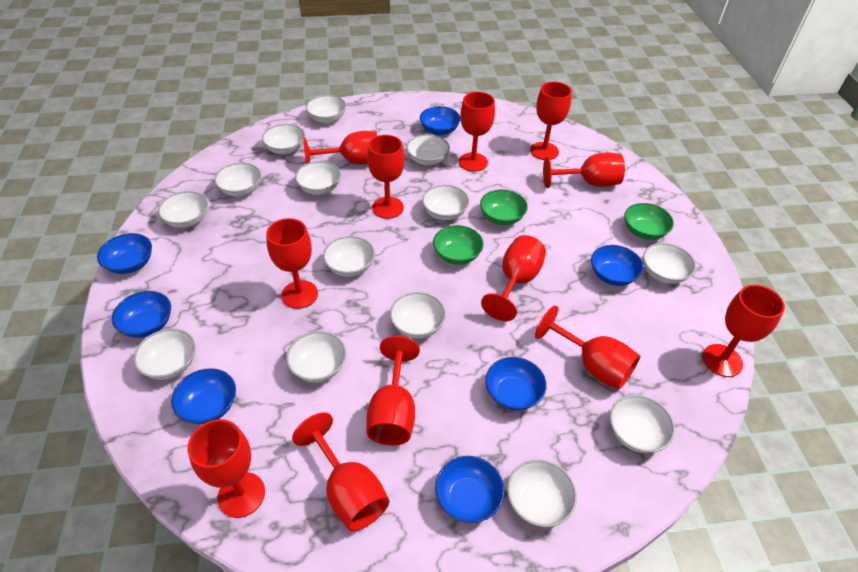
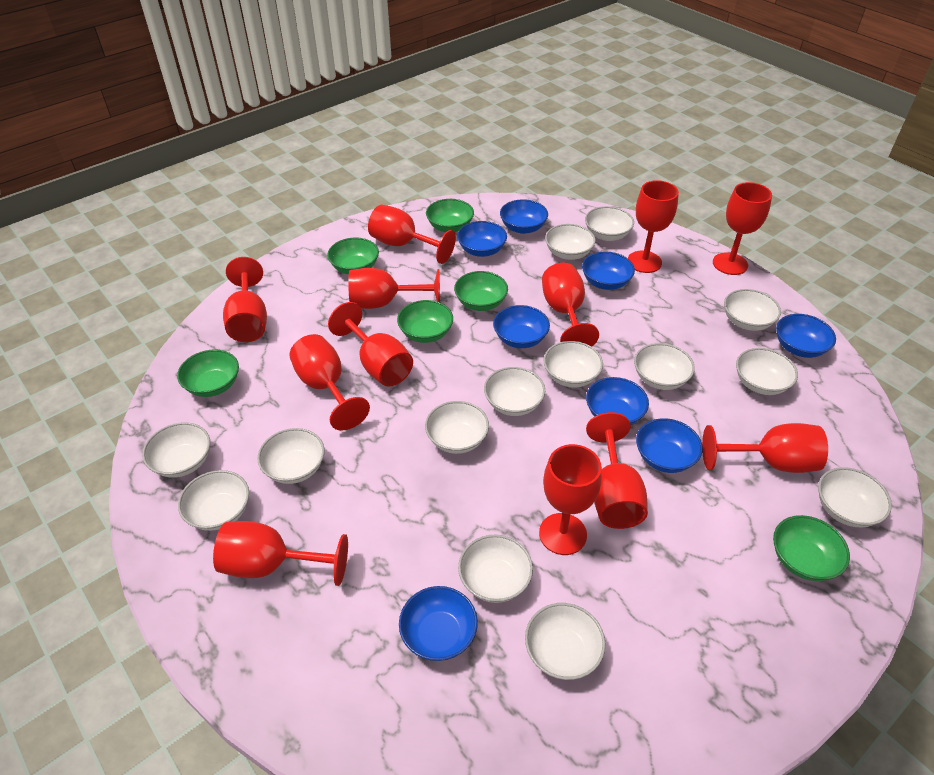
blue bowl: 7 -> 8
green bowl: 3 -> 6

